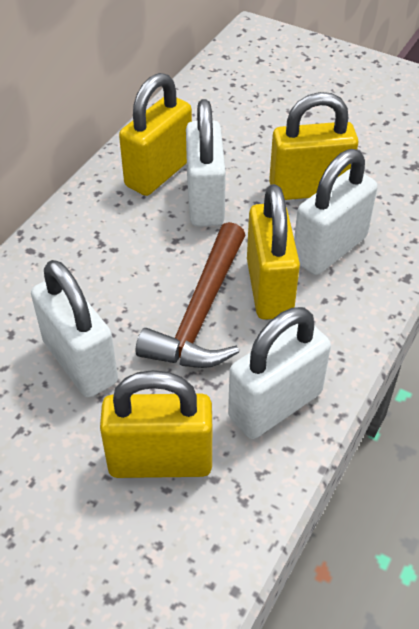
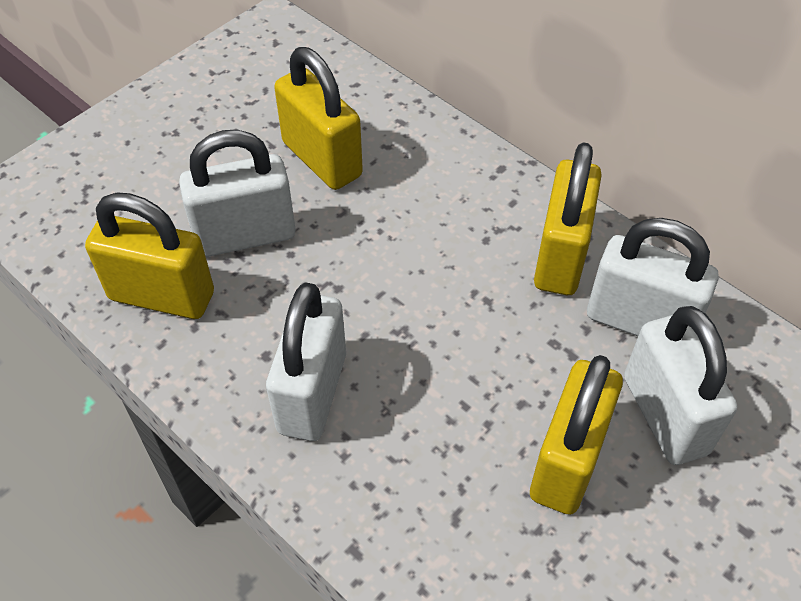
brown hammer: 1 -> 0

